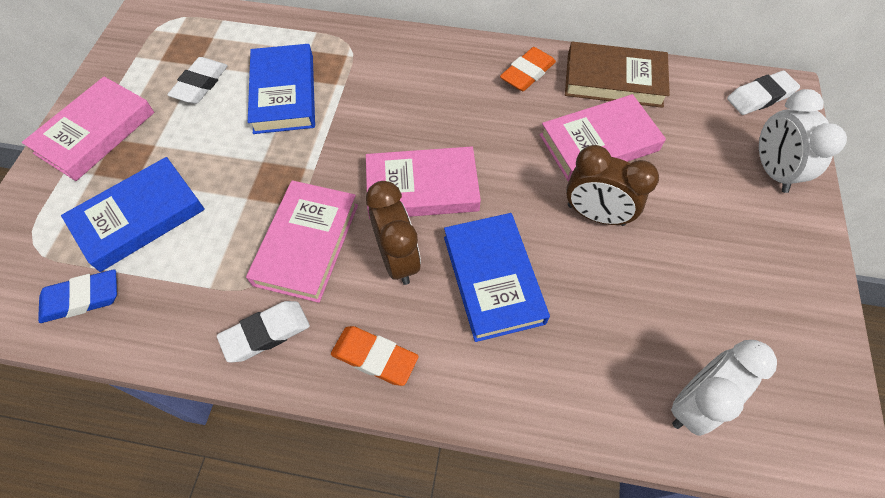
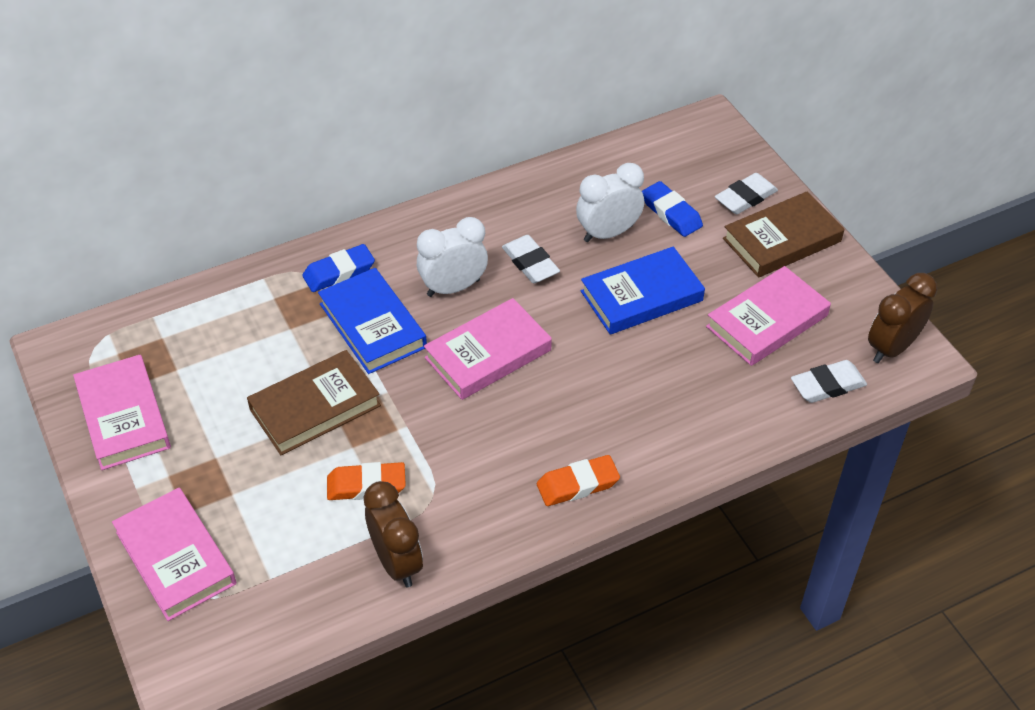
blue book: 3 -> 2
blue eraser: 1 -> 2
brown book: 1 -> 2

